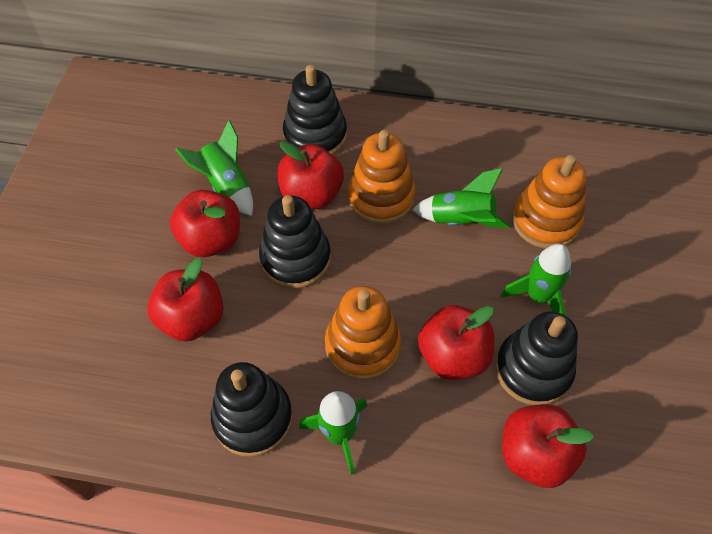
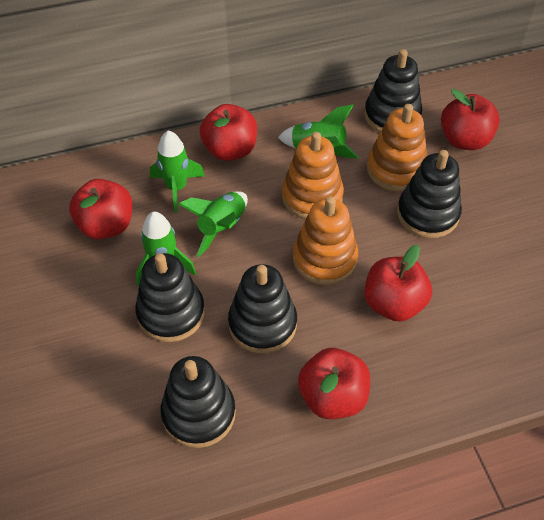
black stacking toy: 4 -> 5

